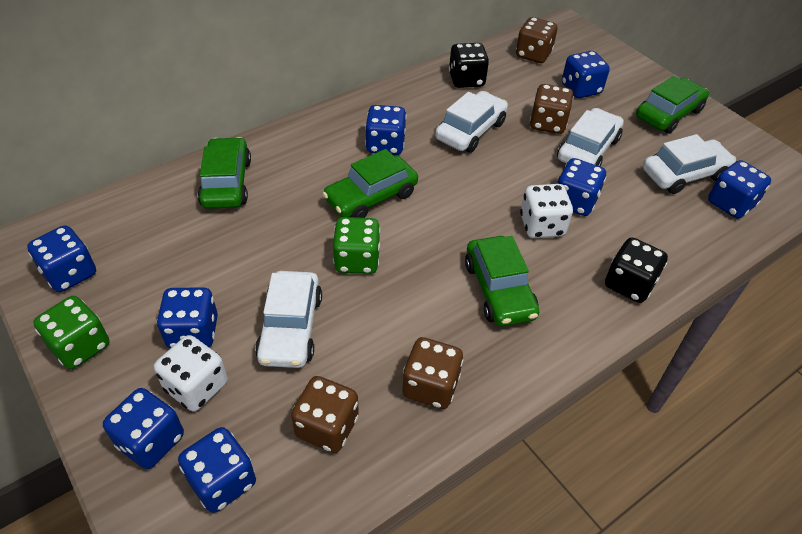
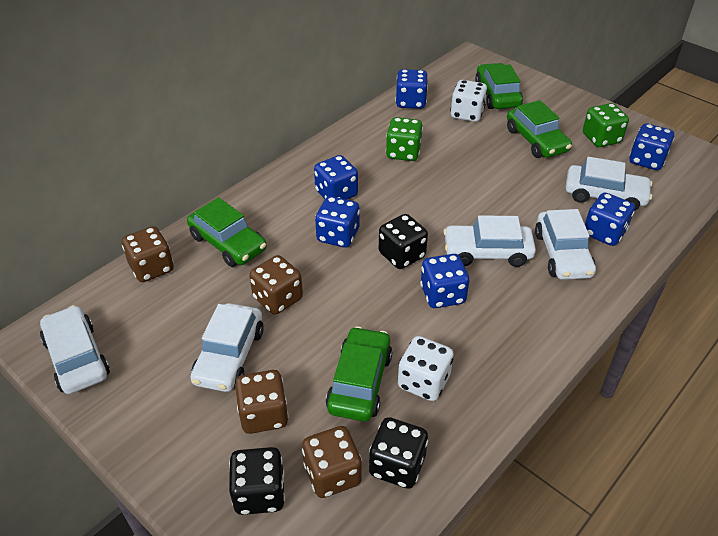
black dice: 2 -> 3
blue dice: 8 -> 6
white car: 4 -> 5

